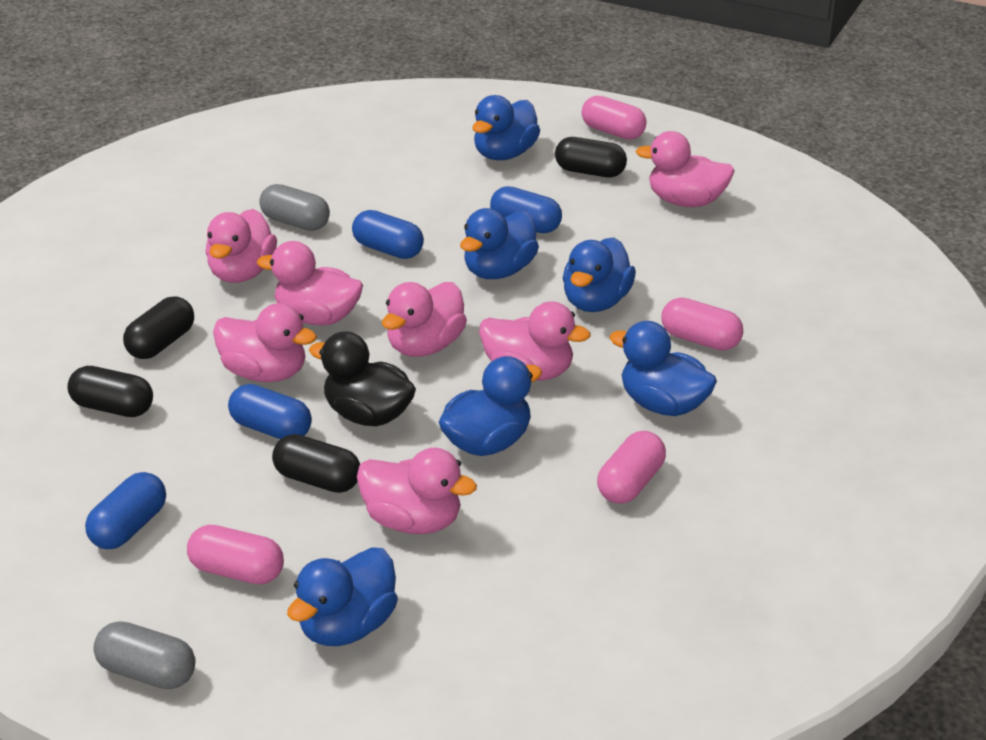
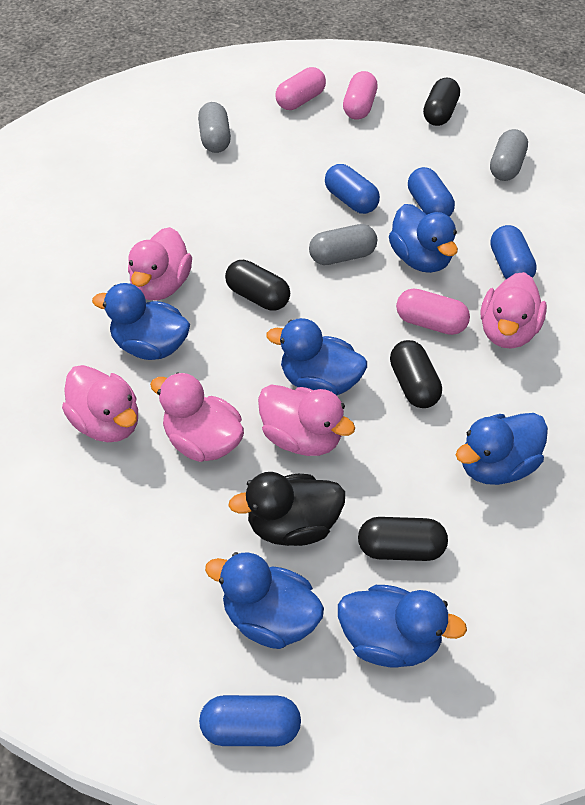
grey capsule: 2 -> 3
pink capsule: 4 -> 3
pink duck: 7 -> 5

